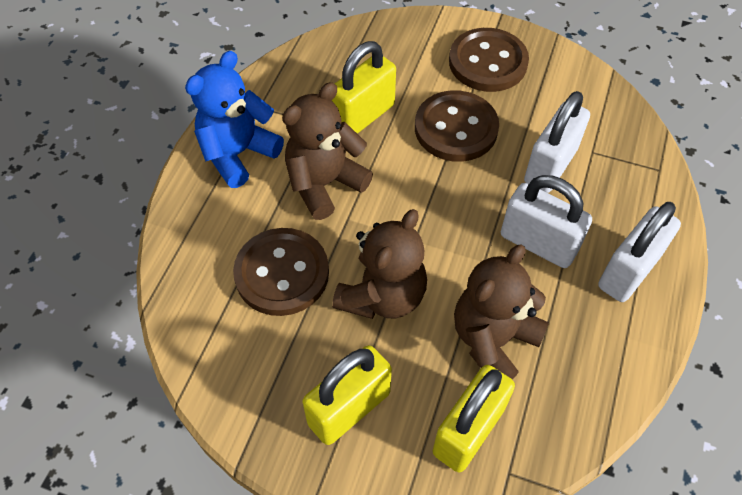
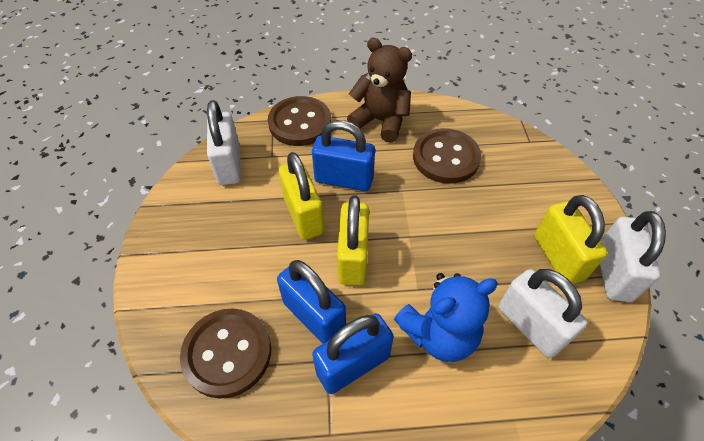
blue padlock: 0 -> 3
brown teddy bear: 3 -> 1

